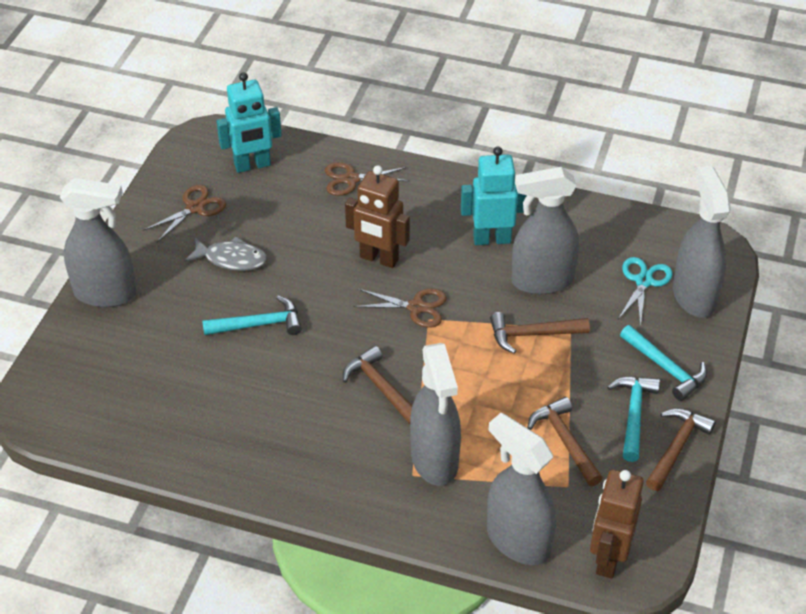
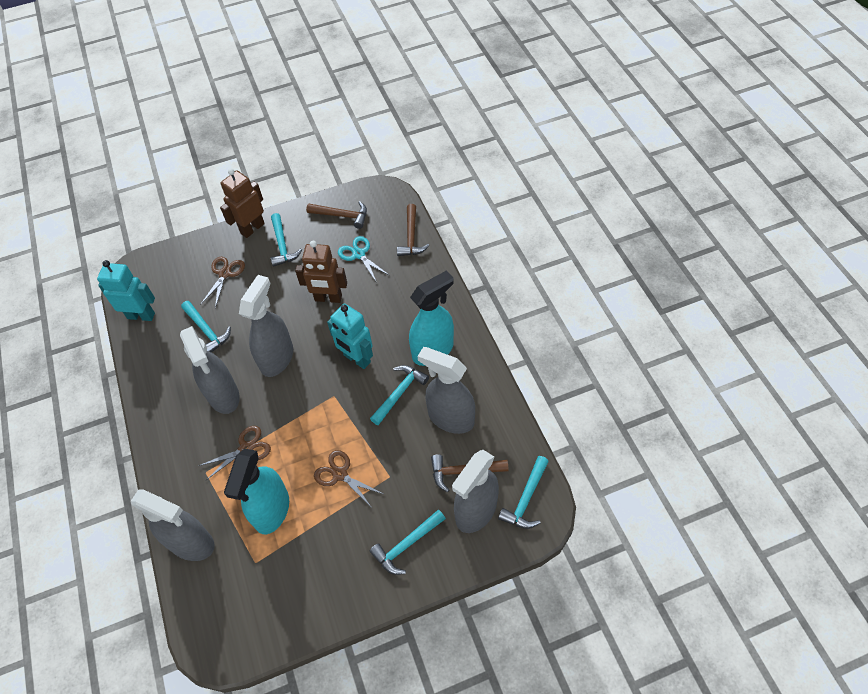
brown hammer: 4 -> 3
grey fish: 1 -> 0
turquoise hammer: 3 -> 5
turquoise spray bottle: 0 -> 2

